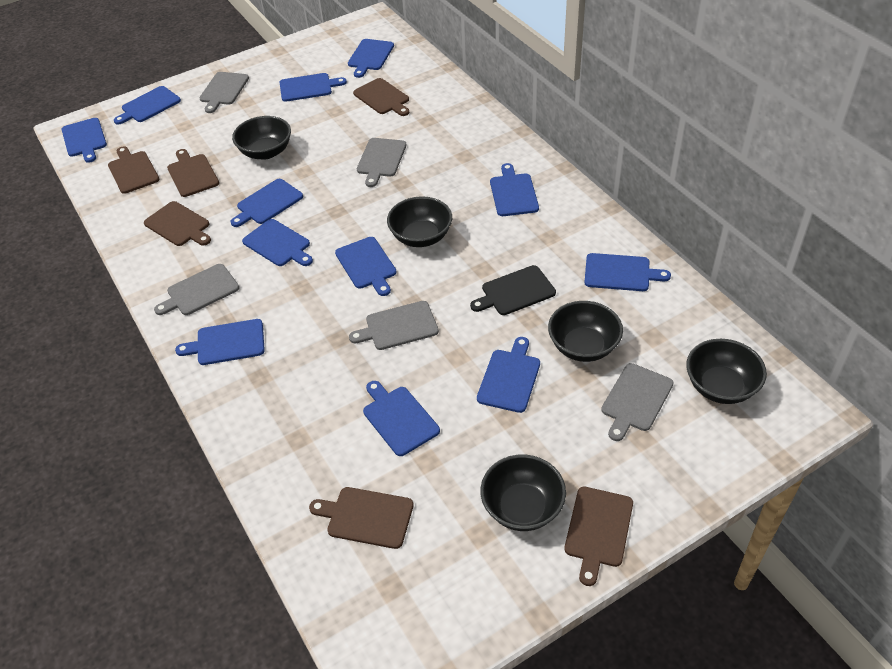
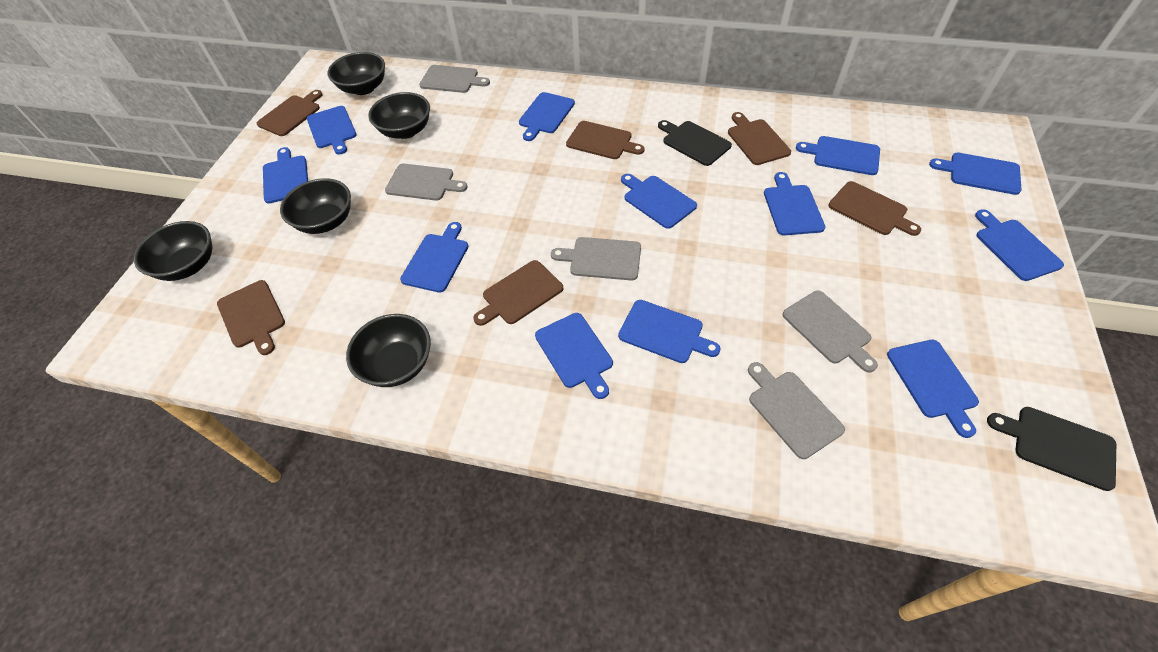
black cutting board: 1 -> 2

